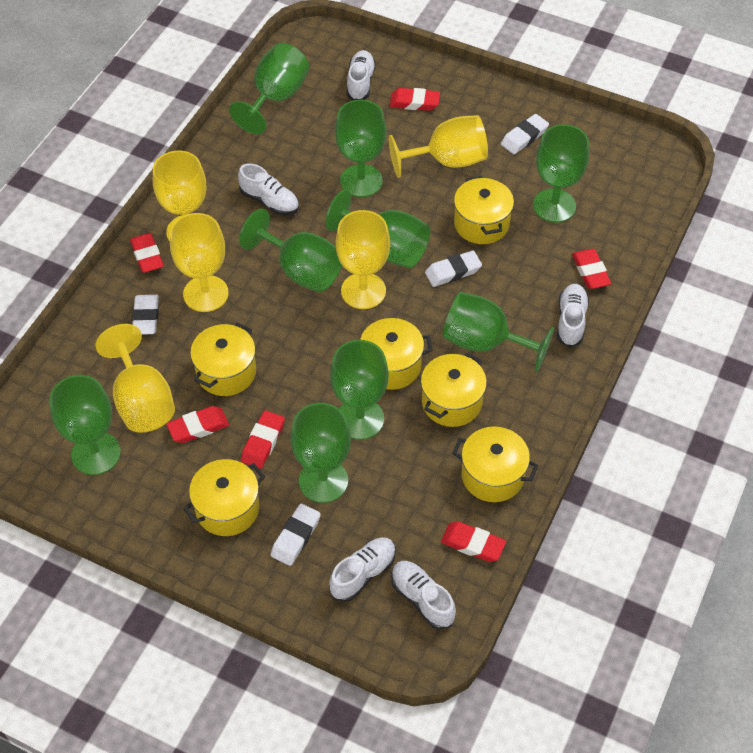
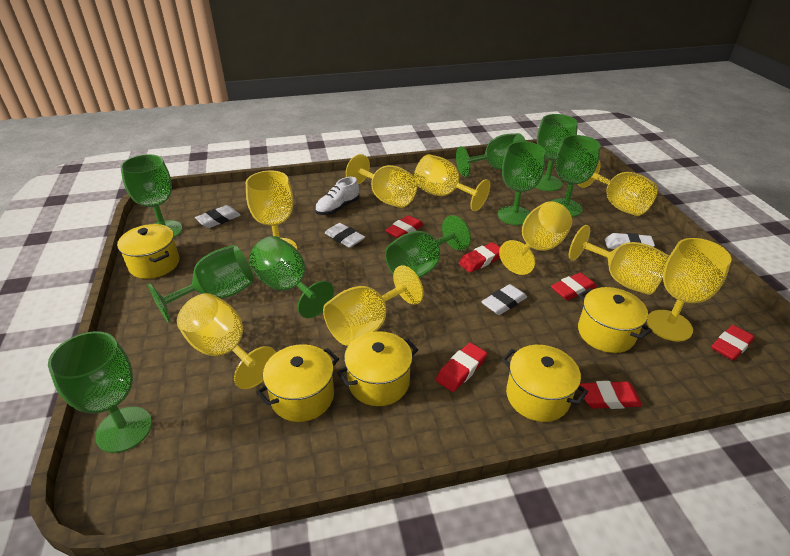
white shoe: 5 -> 1
yellow goblet: 5 -> 9
yellow pot: 6 -> 5

